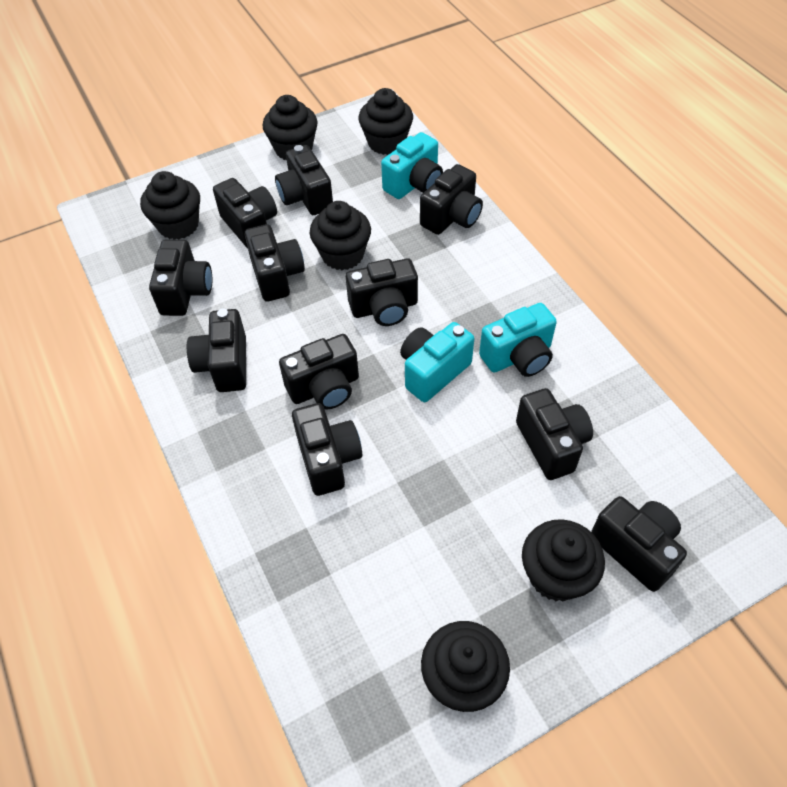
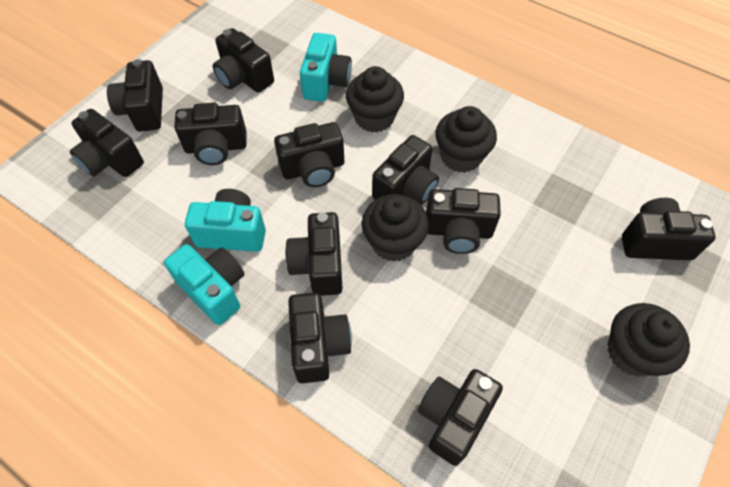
black cupcake: 6 -> 4

